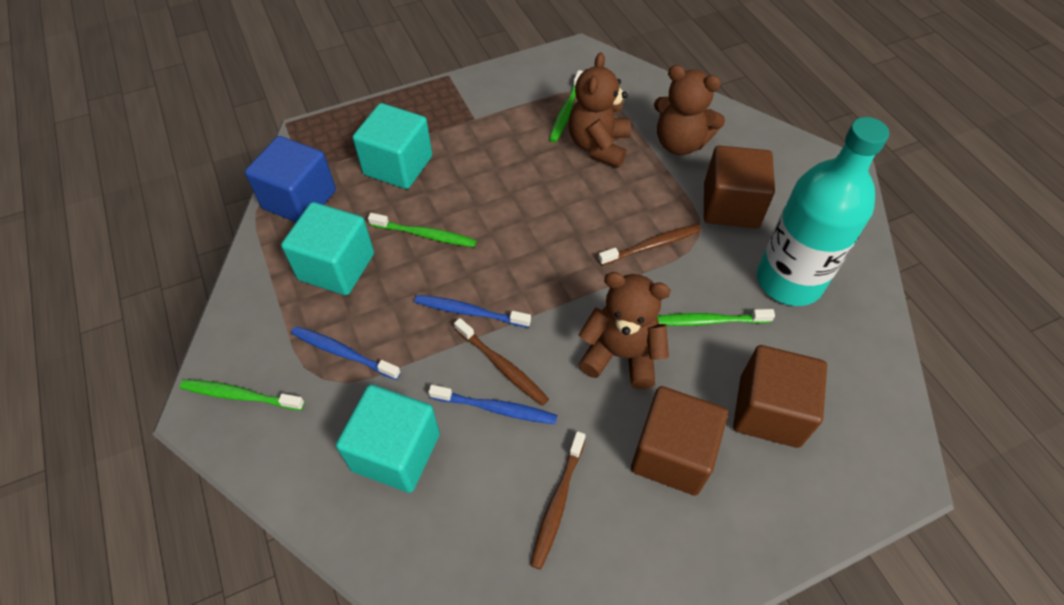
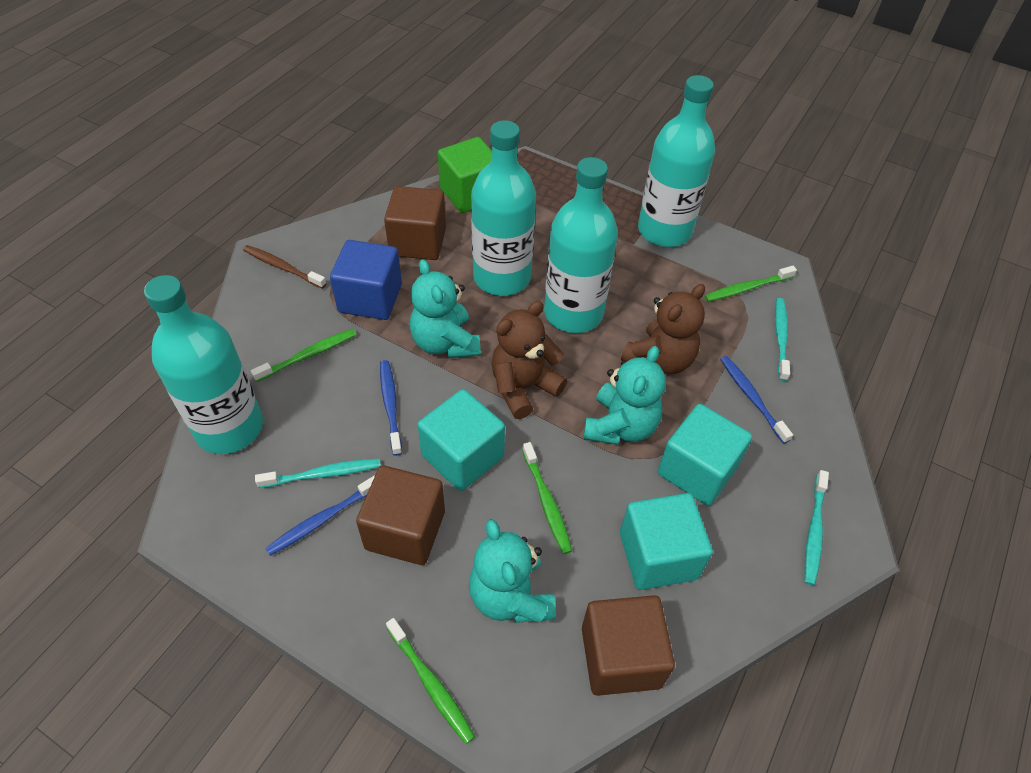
brown teddy bear: 3 -> 2
brown toothbrush: 3 -> 1
green cube: 0 -> 1
turquoise bottle: 1 -> 4
turquoise teddy bear: 0 -> 3
turquoise toothbrush: 0 -> 3

